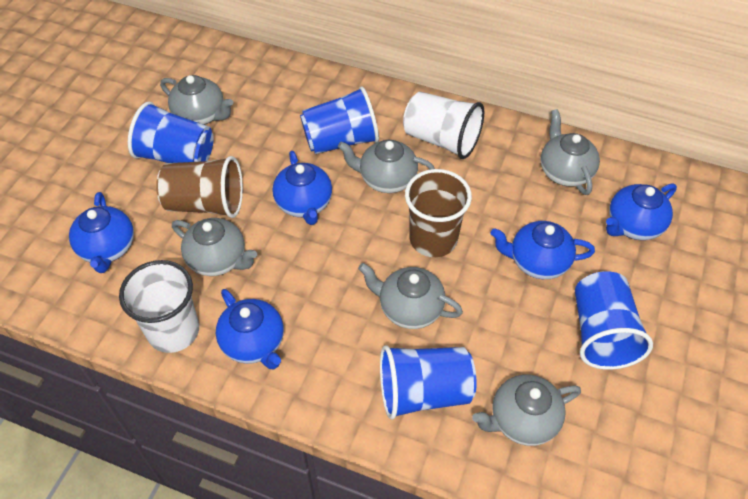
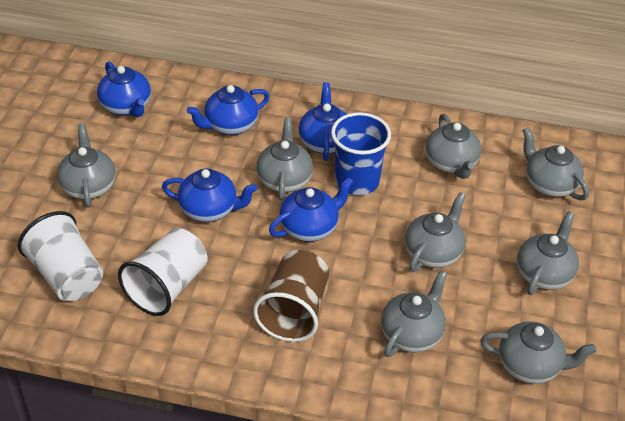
blue cup: 4 -> 1
brown cup: 2 -> 1
grey teapot: 6 -> 8

